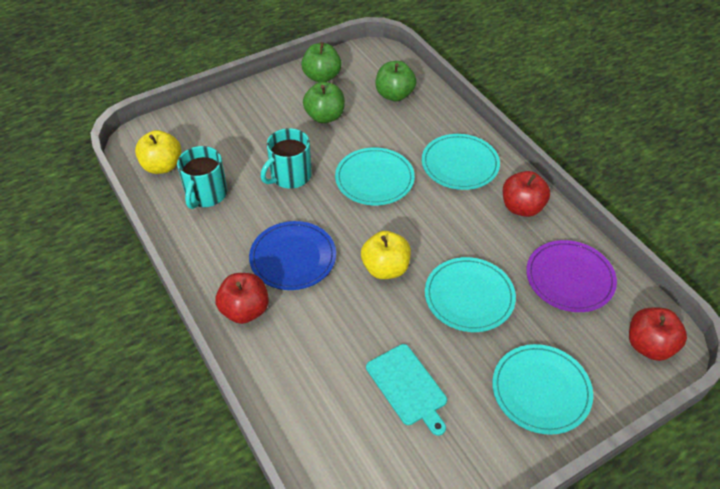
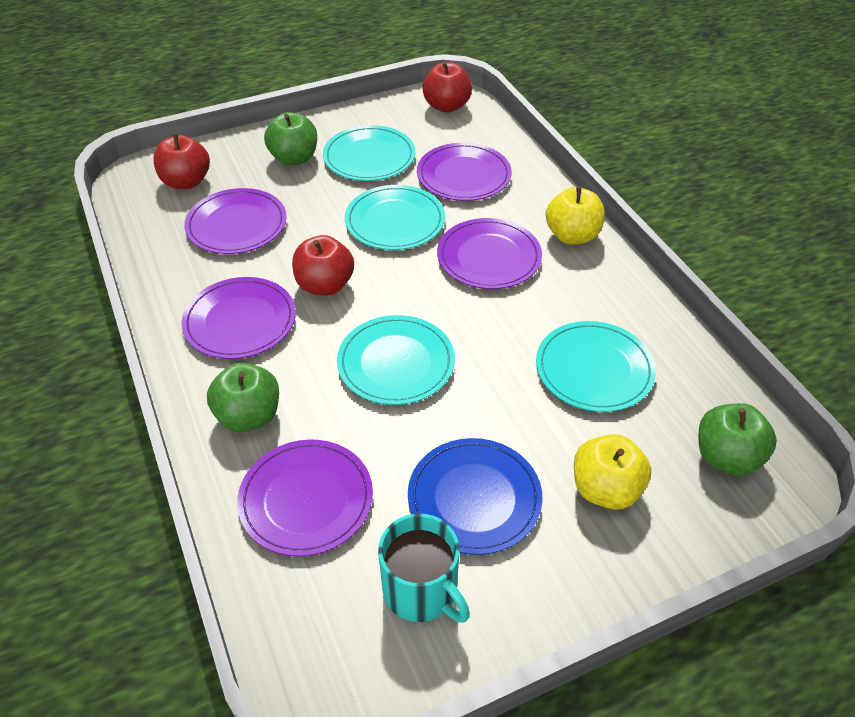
purple plate: 1 -> 5
turquoise cutting board: 1 -> 0
turquoise mug: 2 -> 1

